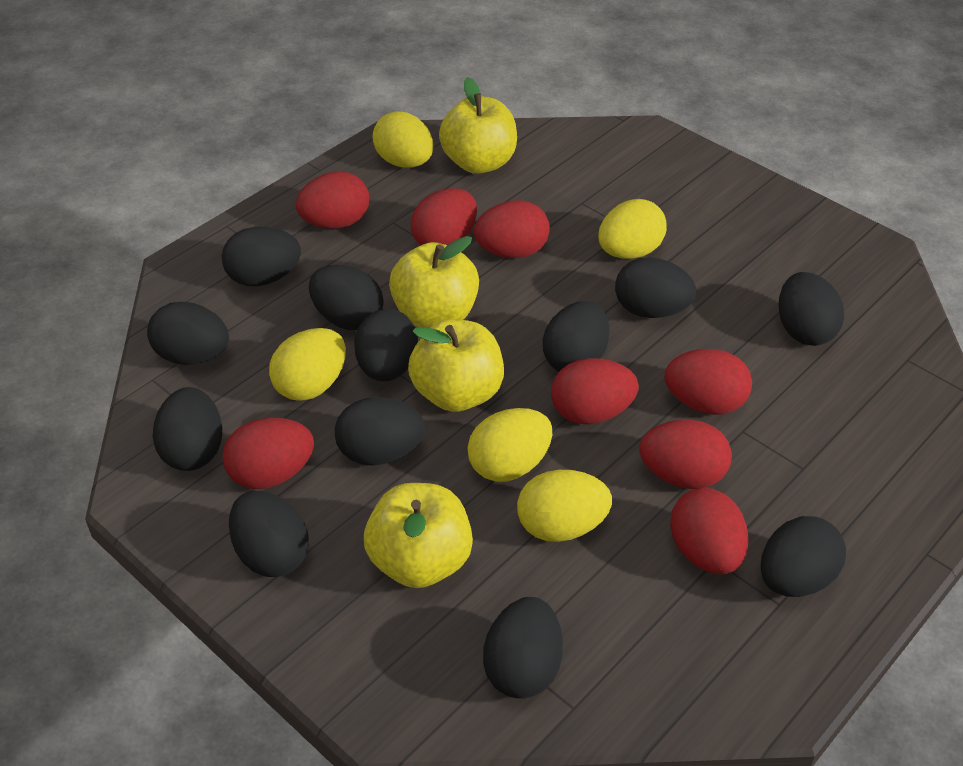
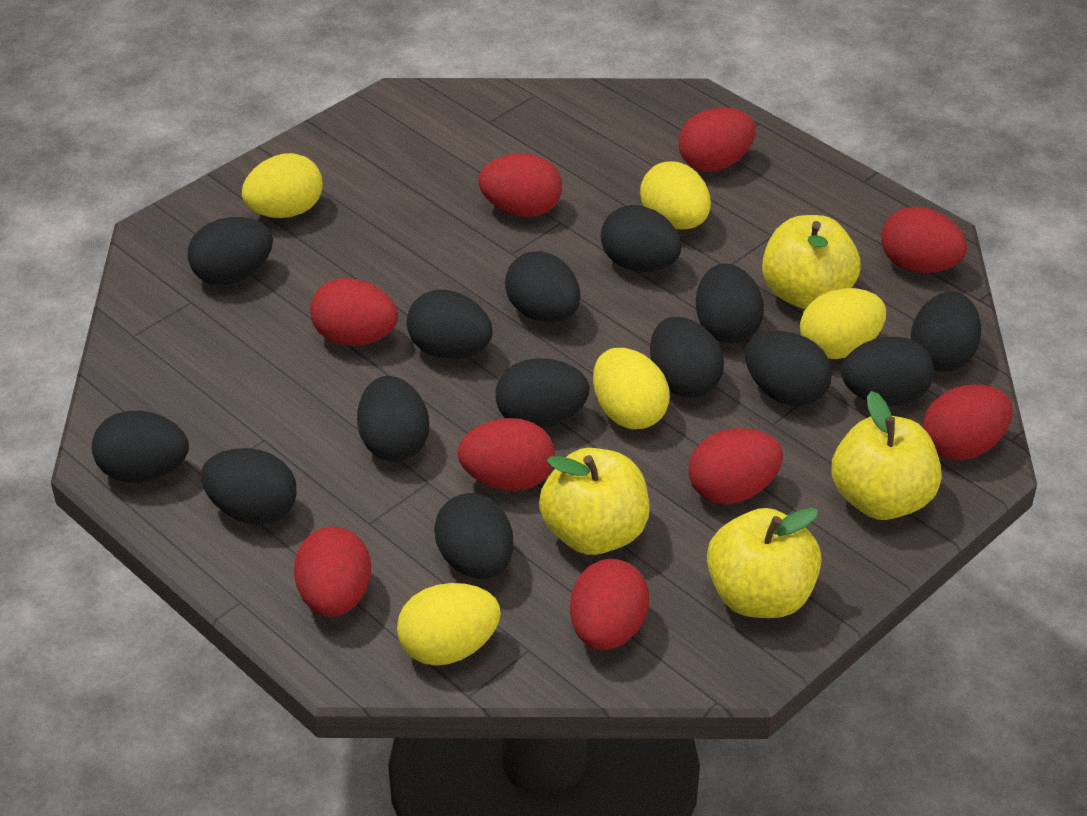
black egg: 12 -> 14
red egg: 8 -> 9

